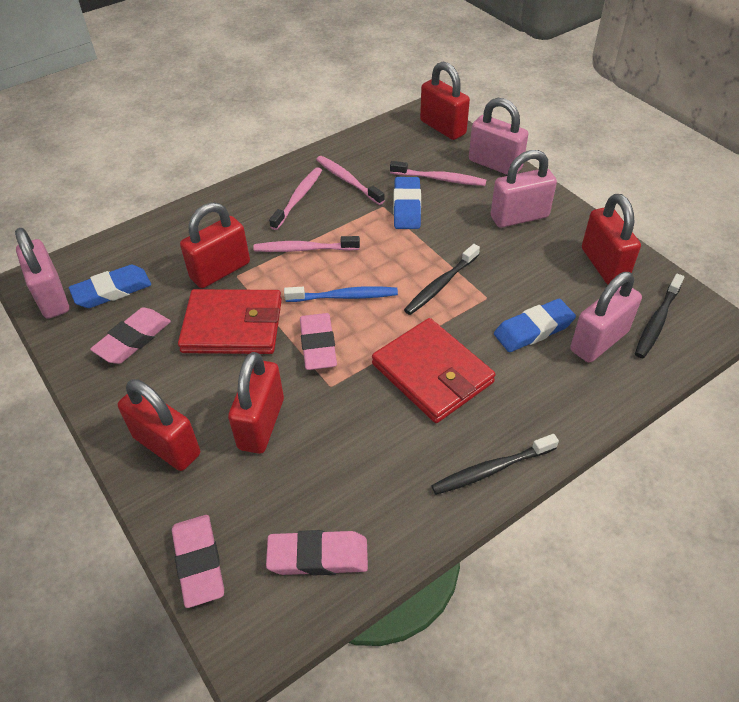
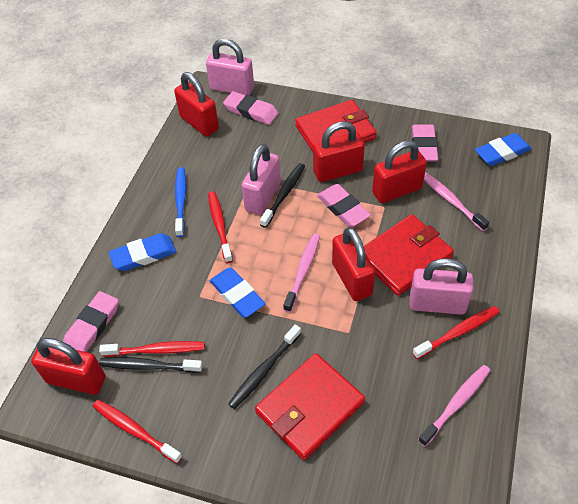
pink padlock: 4 -> 3
pink toothbrush: 4 -> 3
red toothbrush: 0 -> 4
red wallet: 2 -> 3

